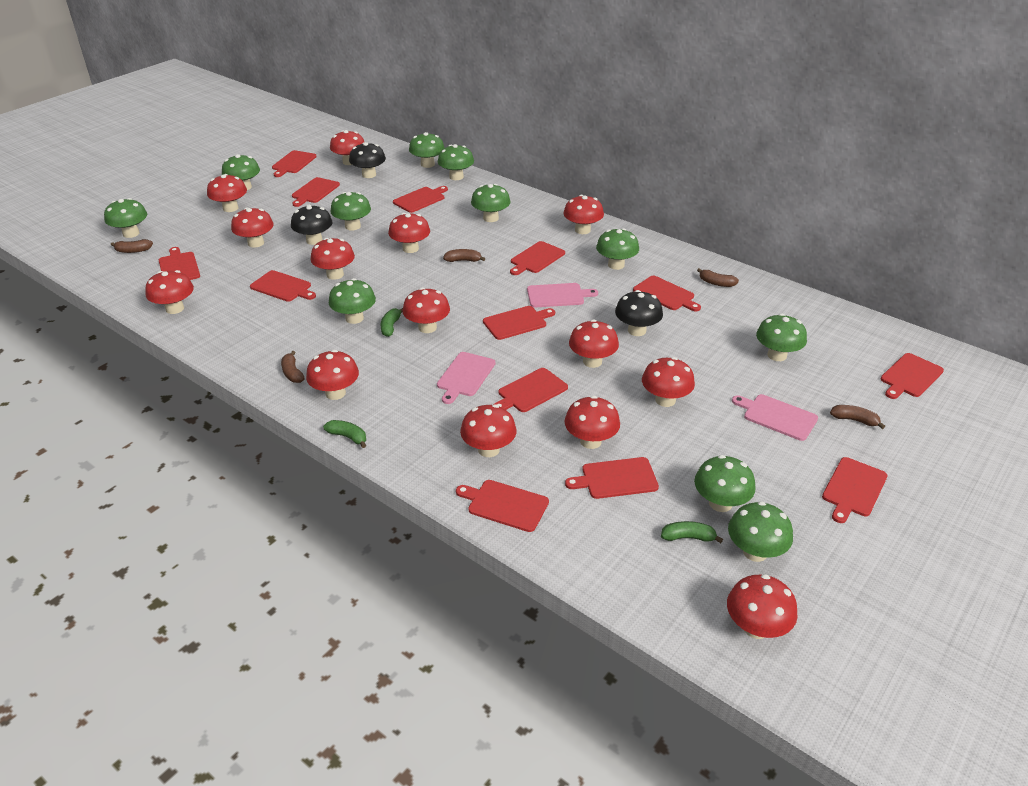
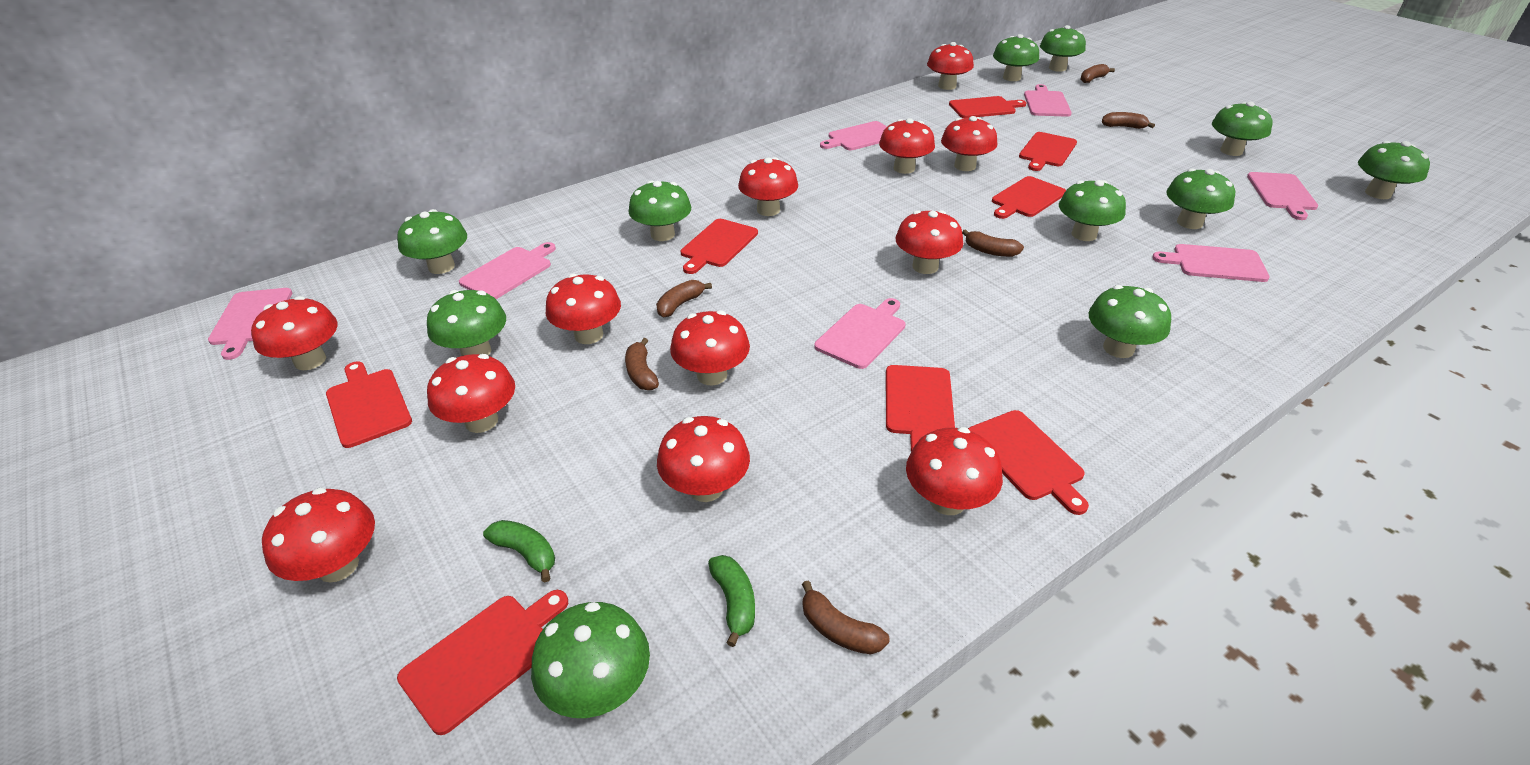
black mushroom: 3 -> 0
brown banana: 5 -> 6
green banana: 3 -> 2
pink cutting board: 3 -> 7
red cutting board: 13 -> 8
red mushroom: 14 -> 12

